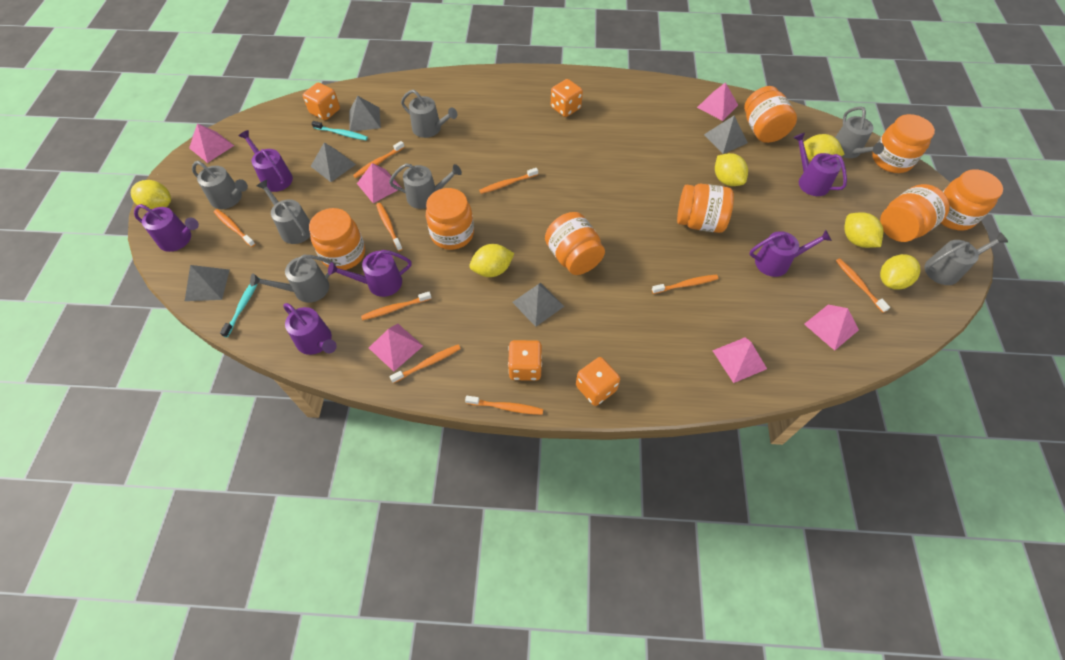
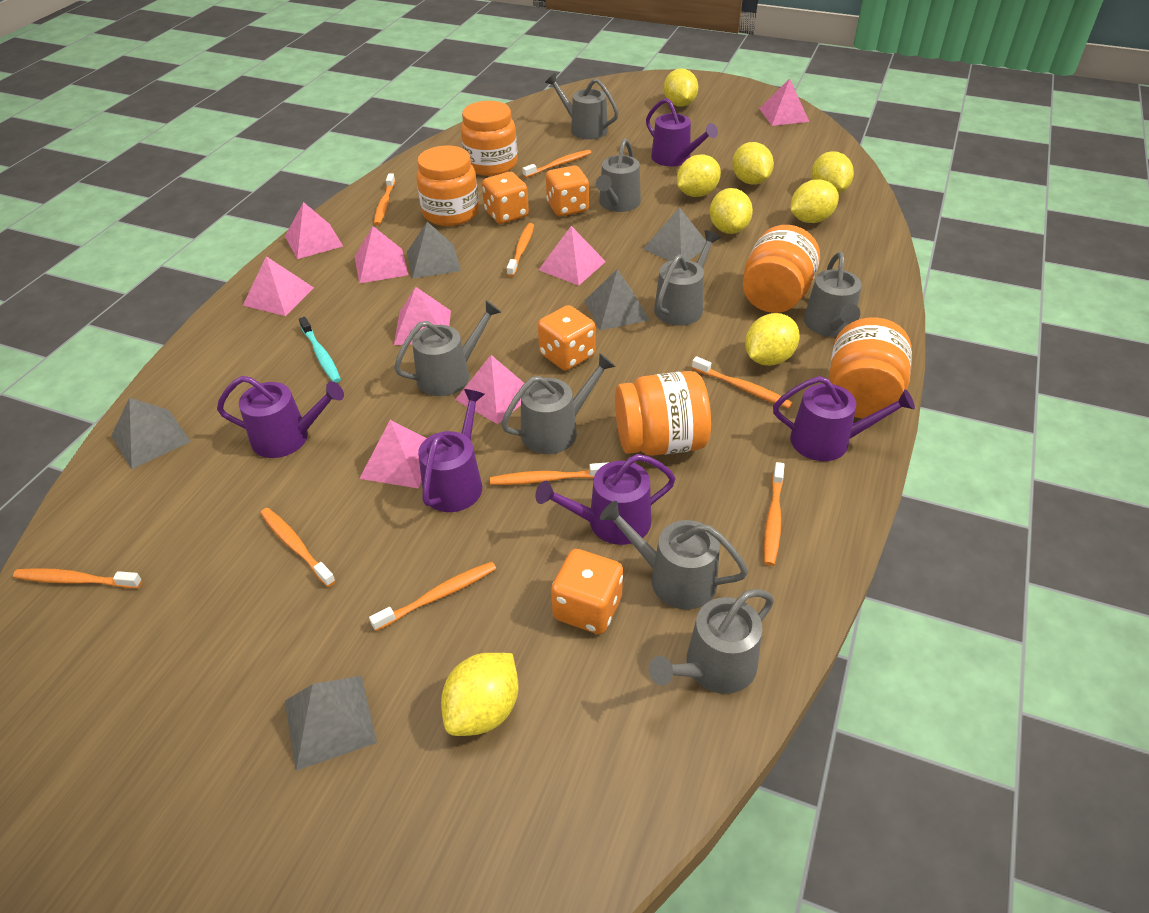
grey watering can: 7 -> 8
orange jar: 8 -> 5
pink pyramid: 6 -> 8
purple watering can: 6 -> 5
turquoise toothbrush: 2 -> 1
yellow lemon: 6 -> 8

